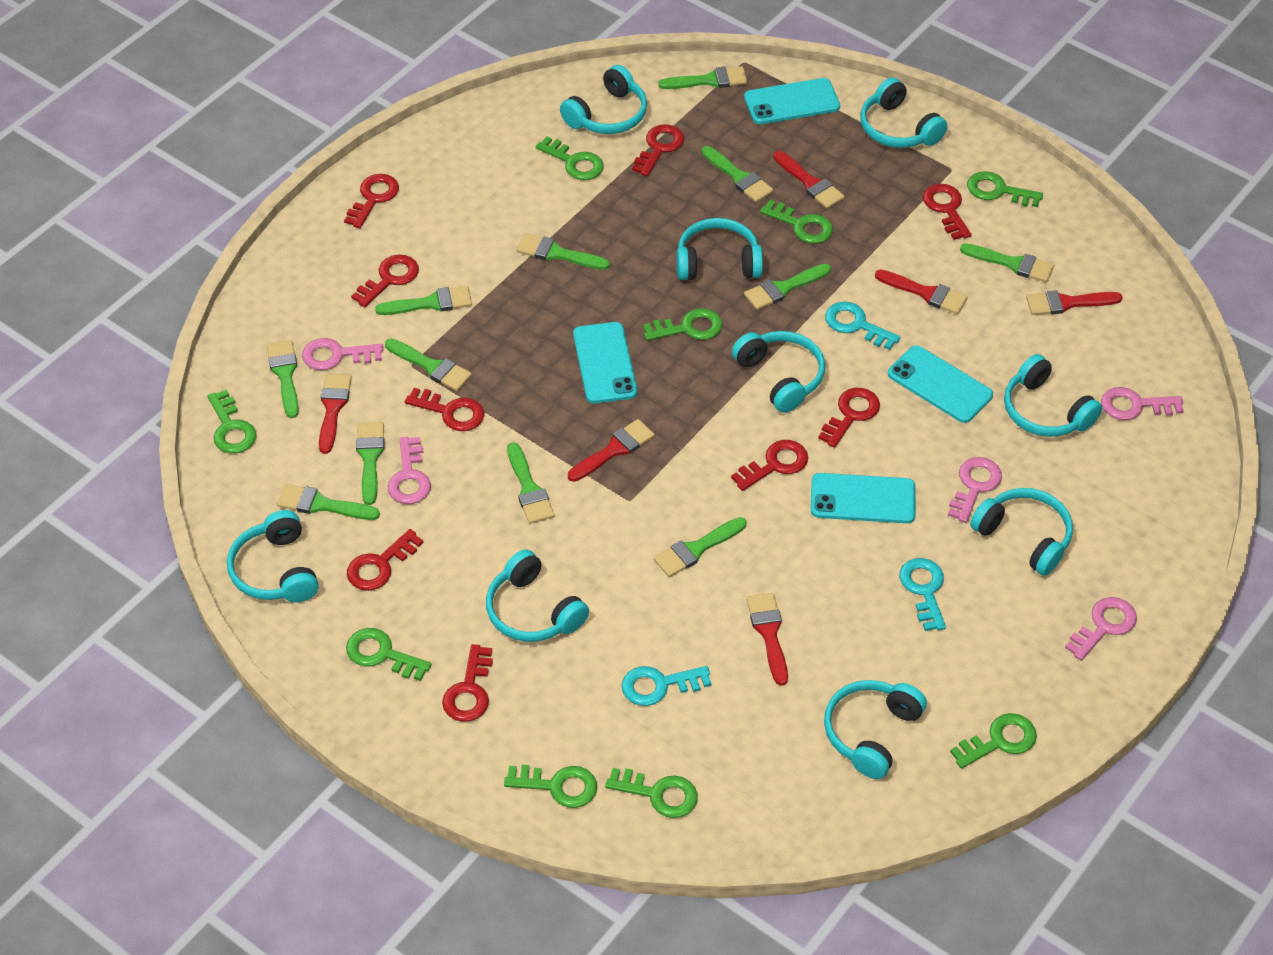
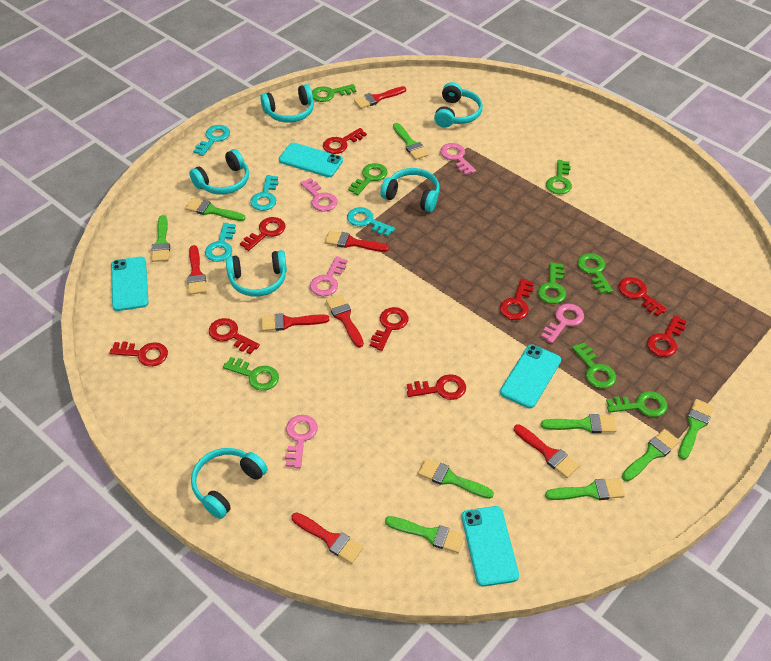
green brush: 12 -> 9
green key: 9 -> 8
red brush: 6 -> 7
turquoise headphones: 9 -> 6
turquoise key: 3 -> 4

